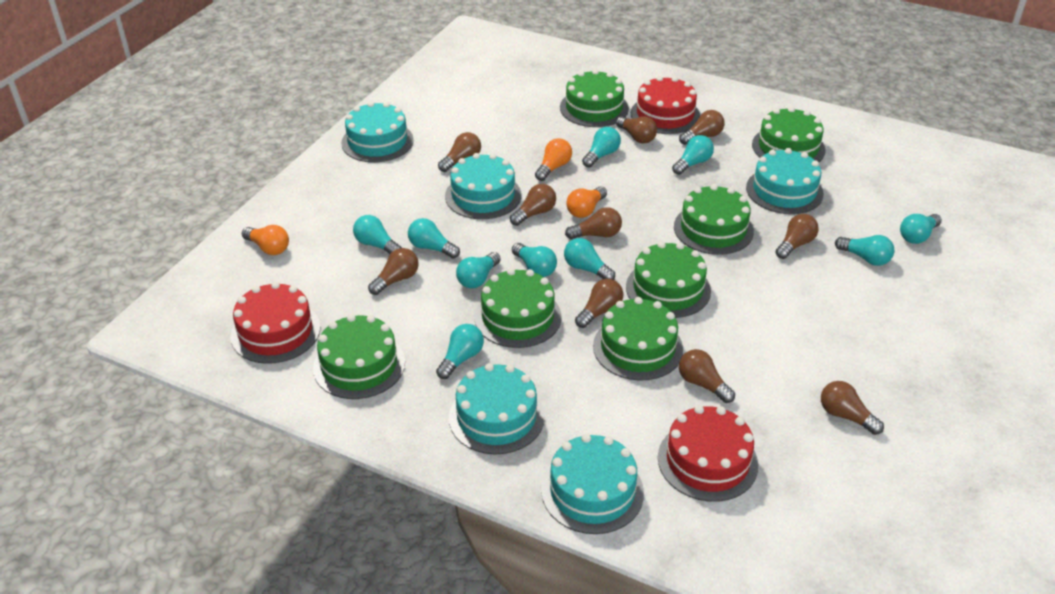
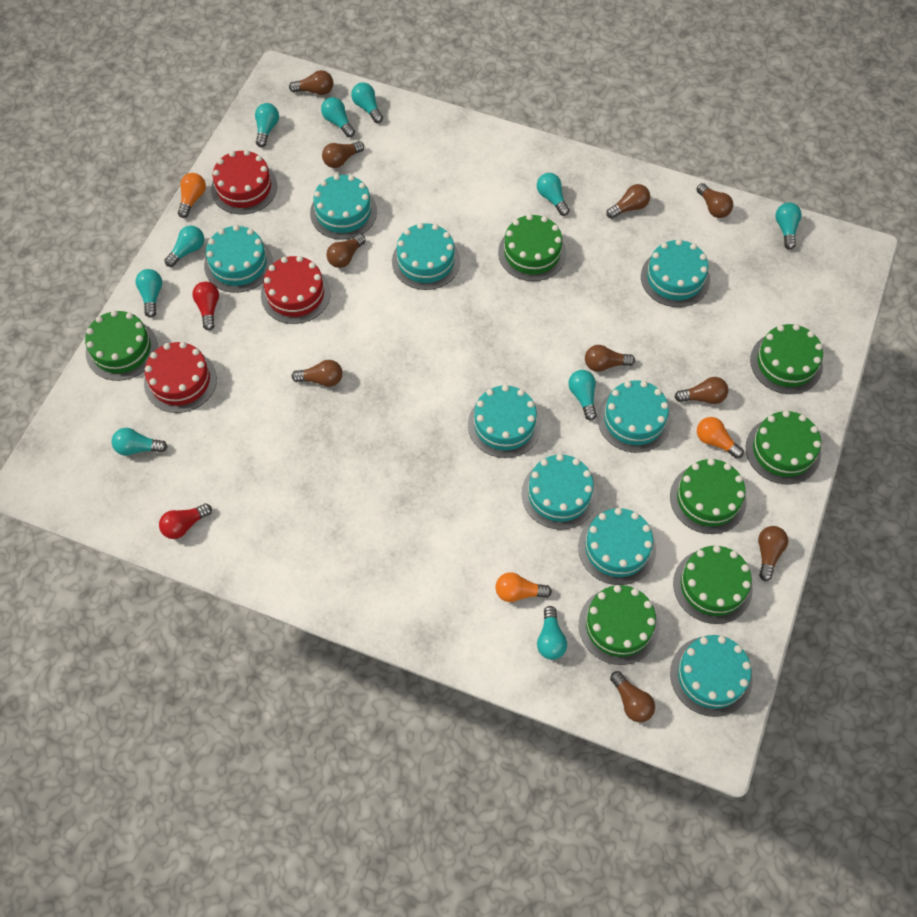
red light bulb: 0 -> 2
turquoise cake: 5 -> 9

